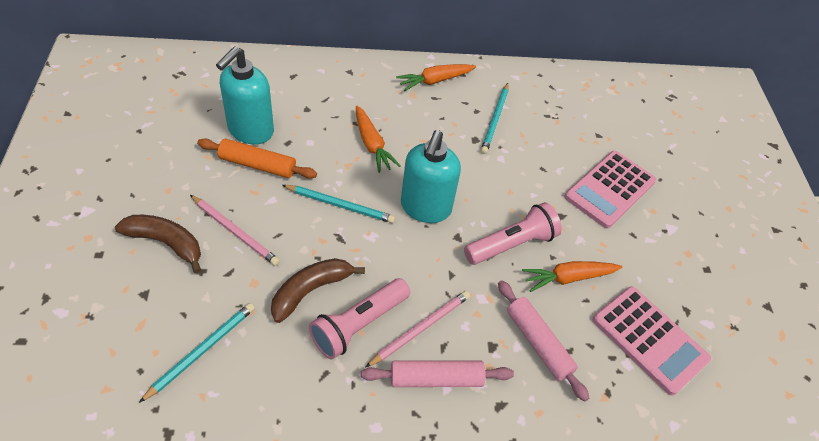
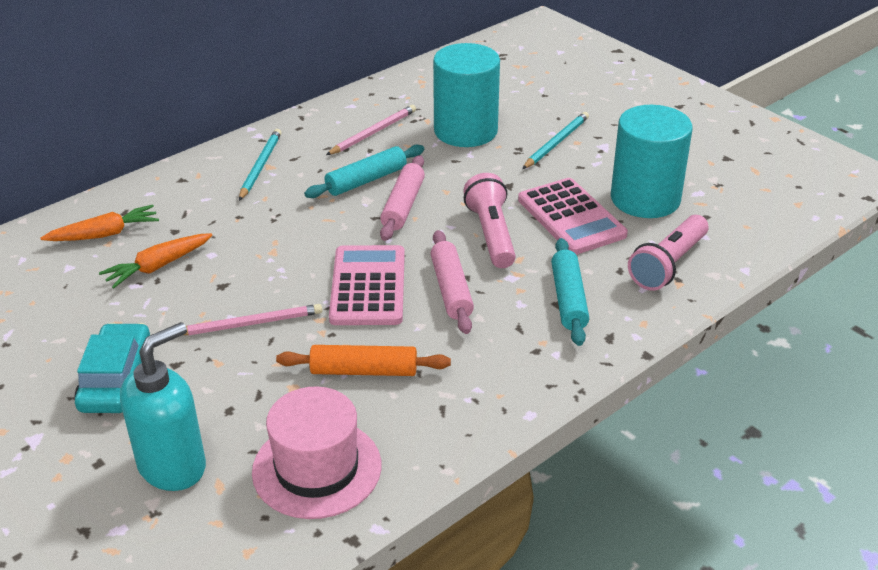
brown banana: 2 -> 0
orange carrot: 3 -> 2
pink hat: 0 -> 1
turquoise car: 0 -> 1
turquoise cylinder: 0 -> 2
turquoise pencil: 3 -> 2
turquoise rolling pin: 0 -> 2
turquoise soap dispenser: 2 -> 1

